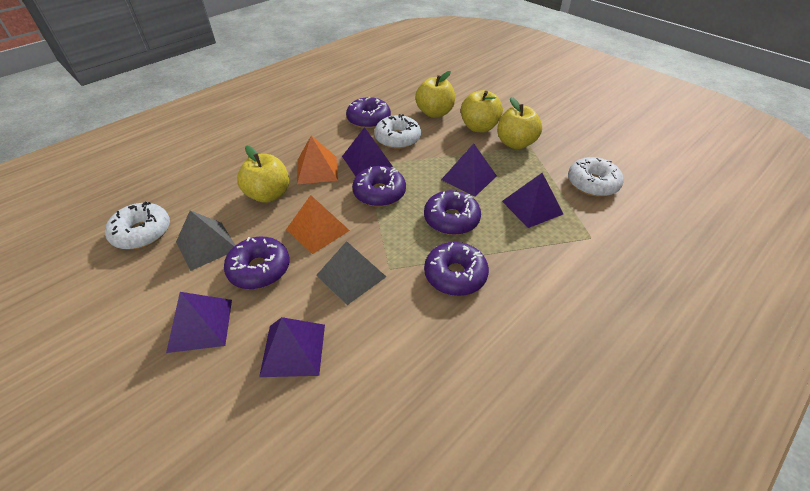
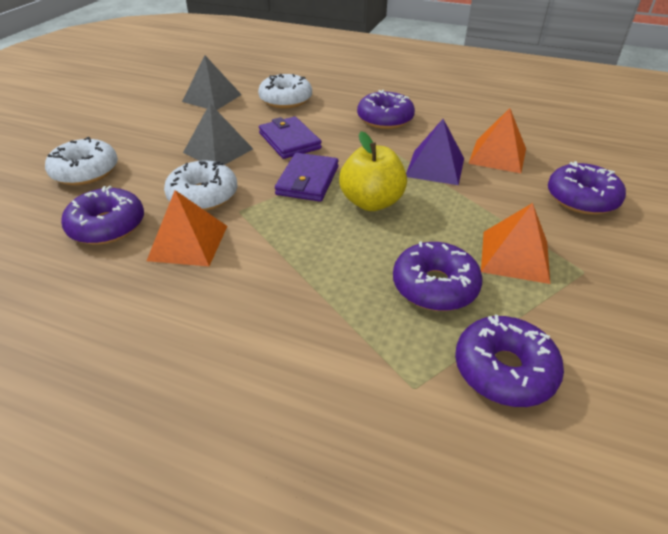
orange pyramid: 2 -> 3
purple pyramid: 5 -> 1
purple wallet: 0 -> 2
yellow apple: 4 -> 1

